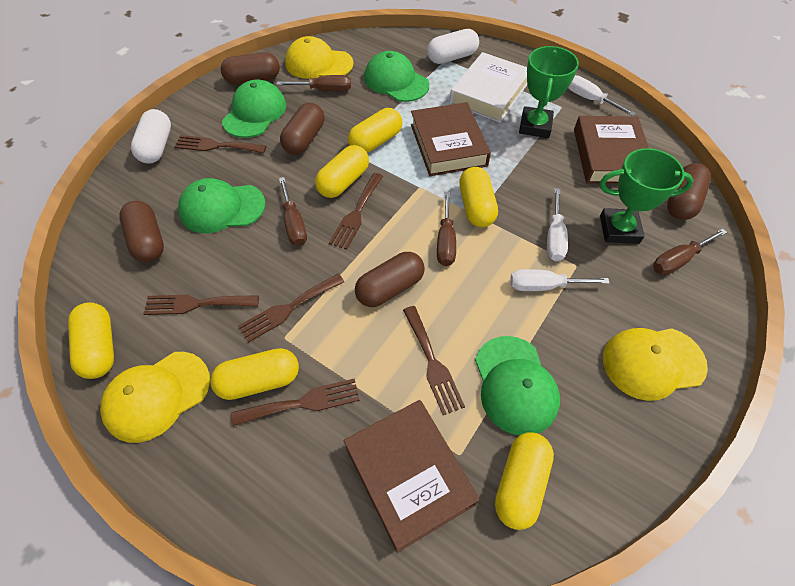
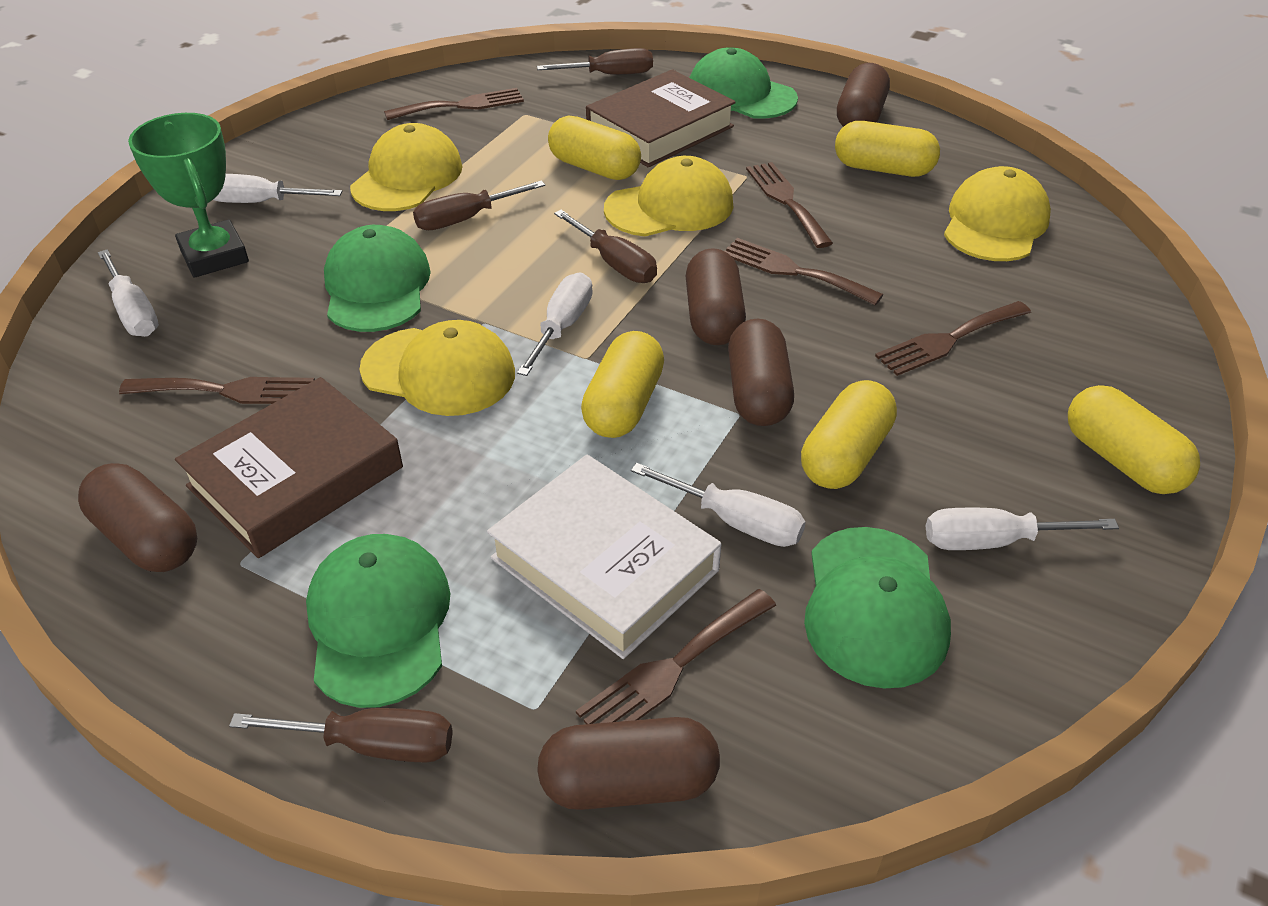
brown book: 3 -> 2
green trophy: 2 -> 1
white capsule: 2 -> 0
white screwdriver: 3 -> 5
yellow cap: 3 -> 4
yellow capsule: 6 -> 5

